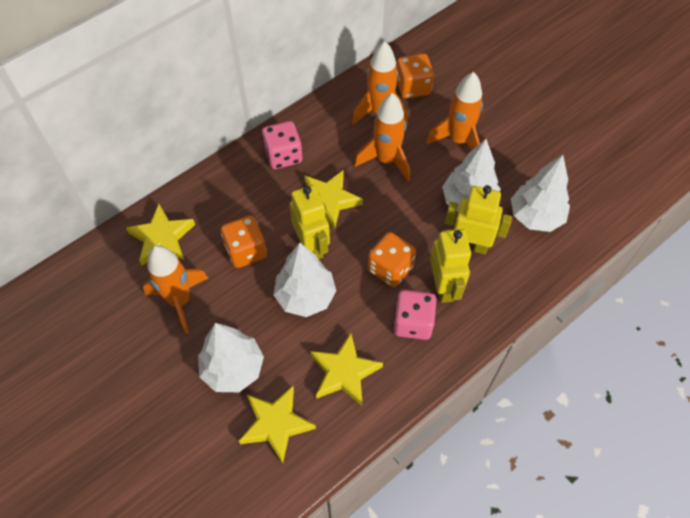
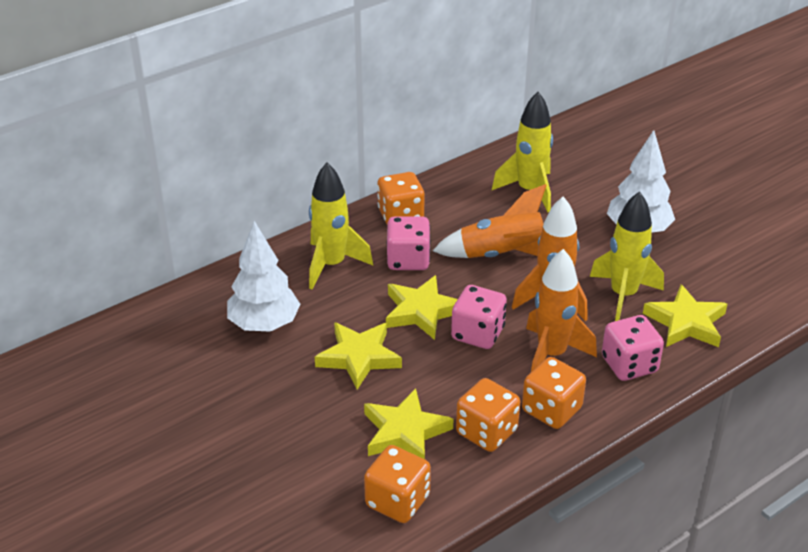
orange dice: 3 -> 4
orange rocket: 4 -> 3
pink dice: 2 -> 3
white tree: 4 -> 2
yellow robot: 3 -> 0
yellow rocket: 0 -> 3

